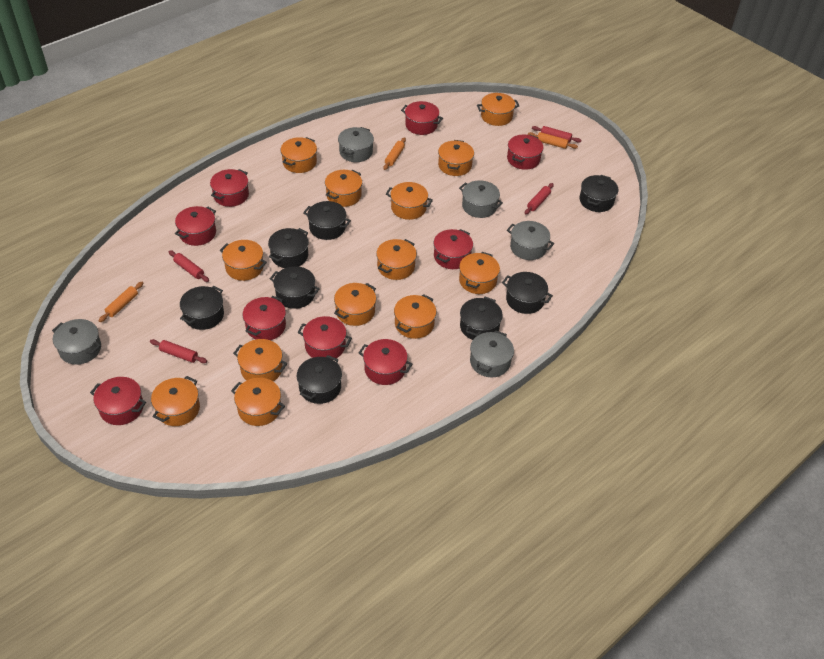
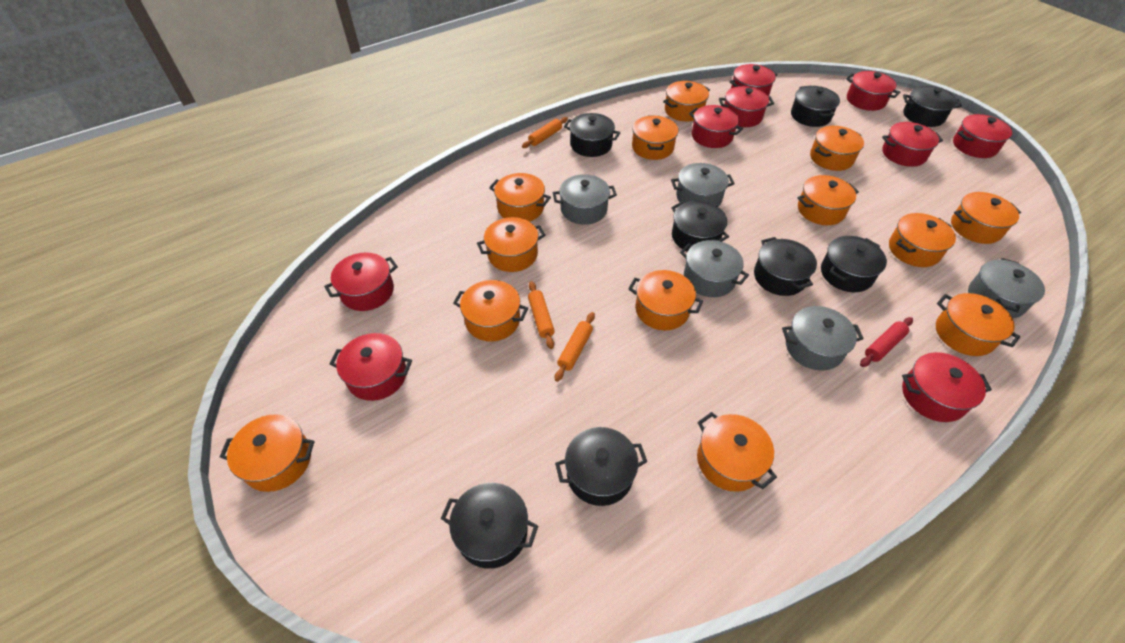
red rolling pin: 4 -> 1

